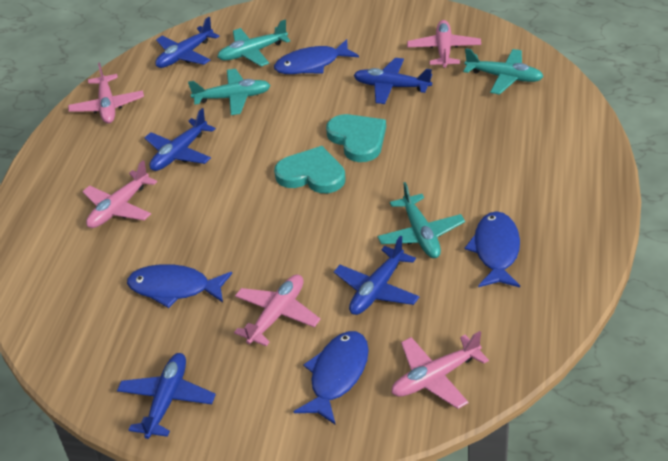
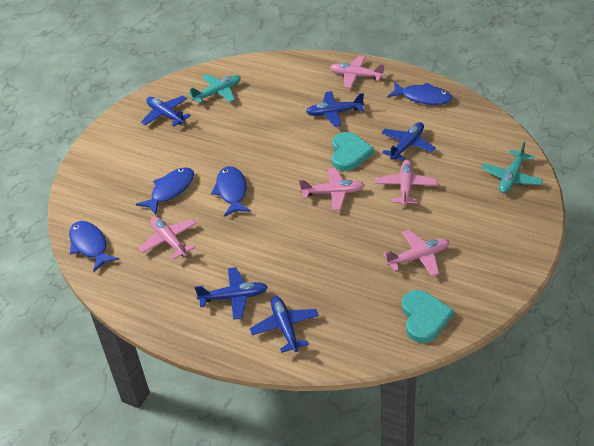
turquoise plane: 4 -> 2

